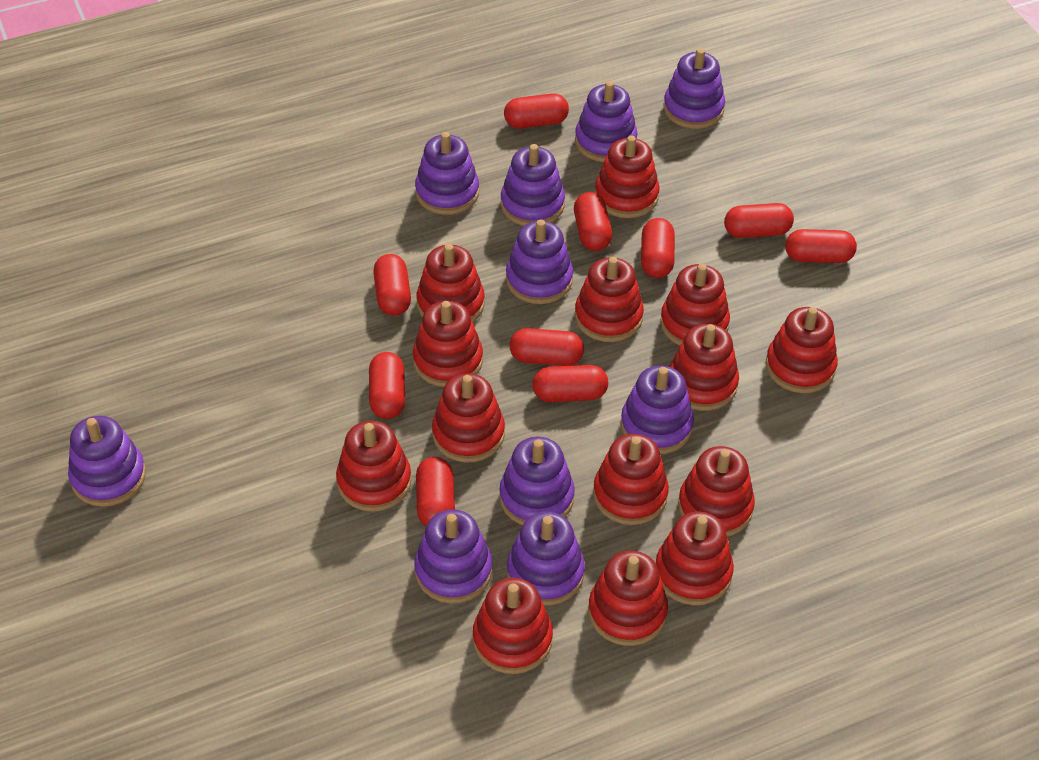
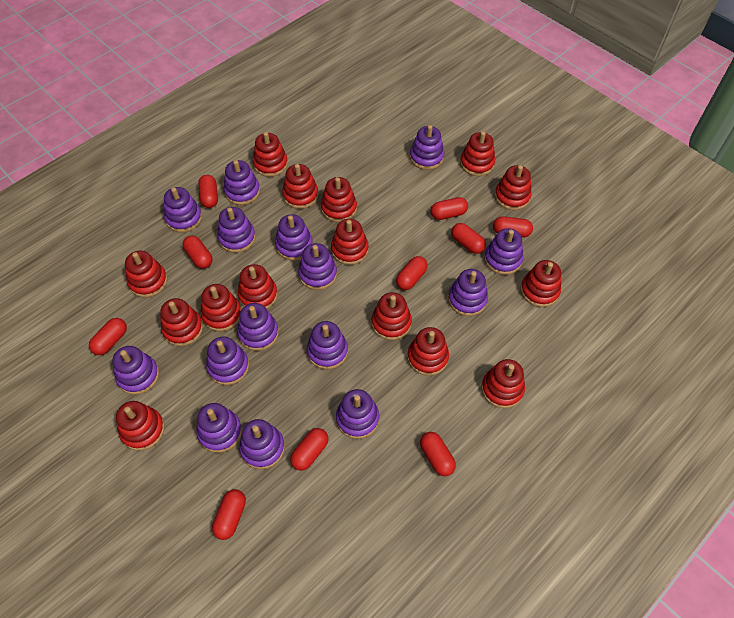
purple stacking toy: 10 -> 15
red stacking toy: 14 -> 15

